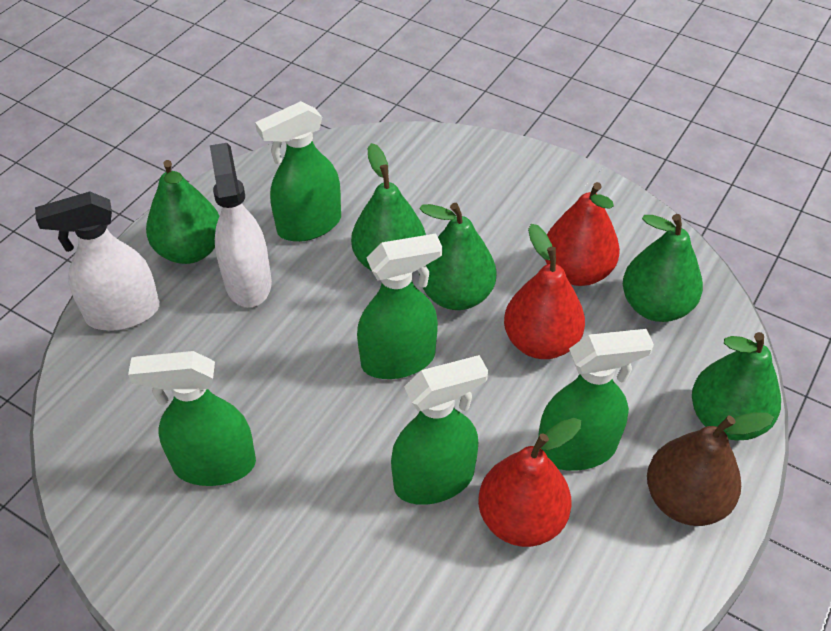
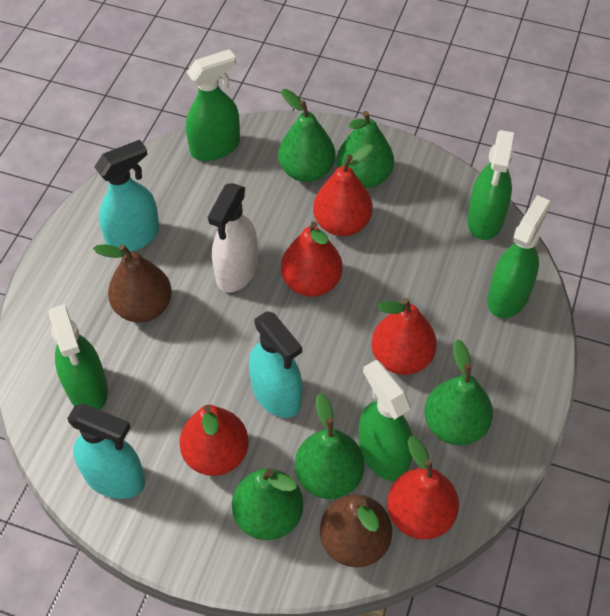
brown pear: 1 -> 2
red pear: 3 -> 5
turquoise spray bottle: 0 -> 3
white spray bottle: 2 -> 1

